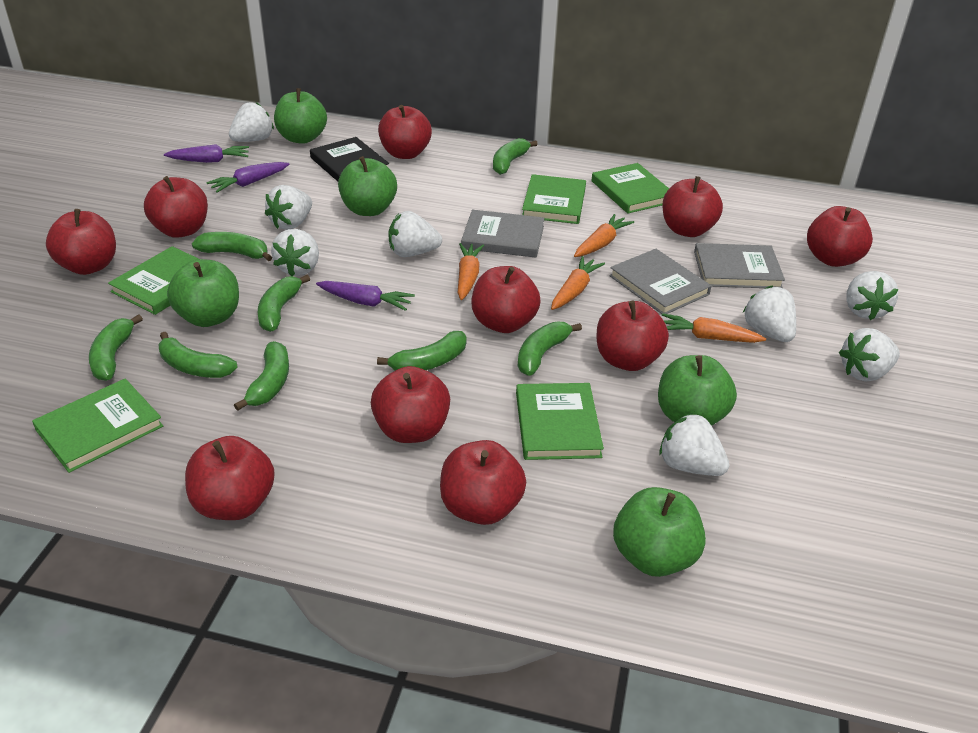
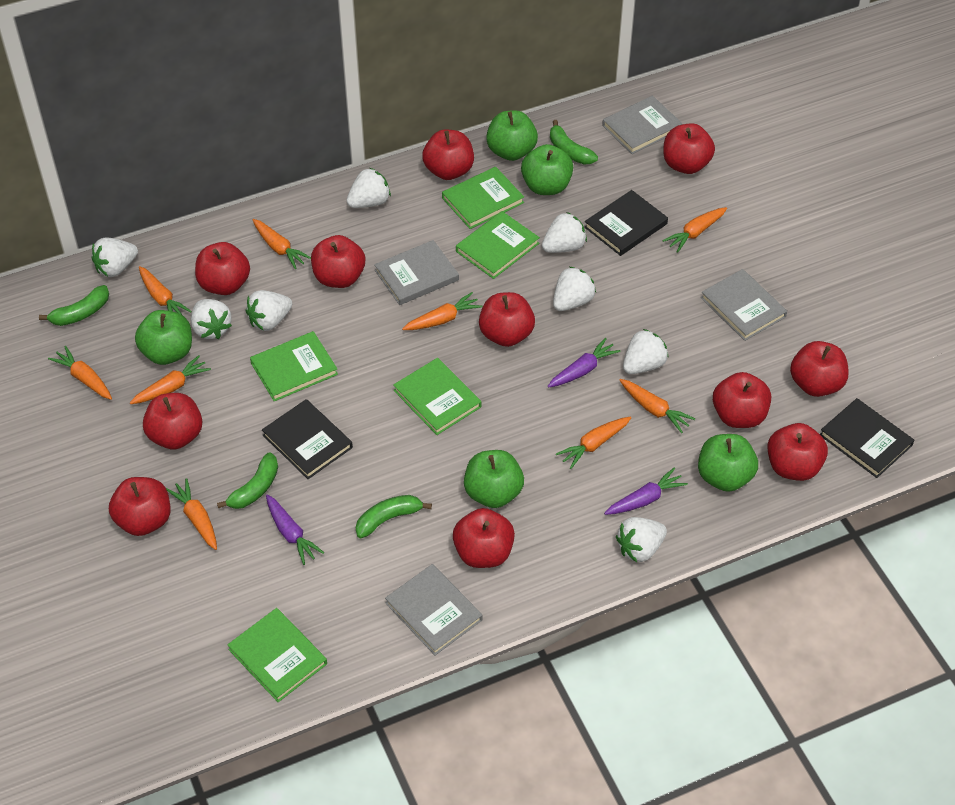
black book: 1 -> 3
green banana: 8 -> 4
grey book: 3 -> 4
orange carrot: 4 -> 9
red apple: 10 -> 11

